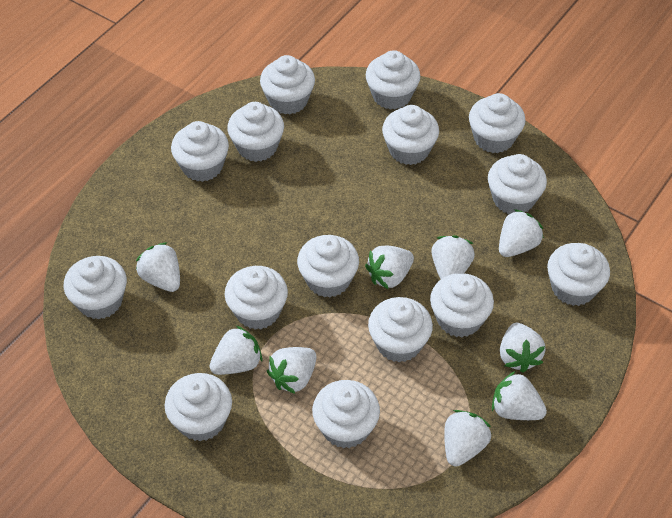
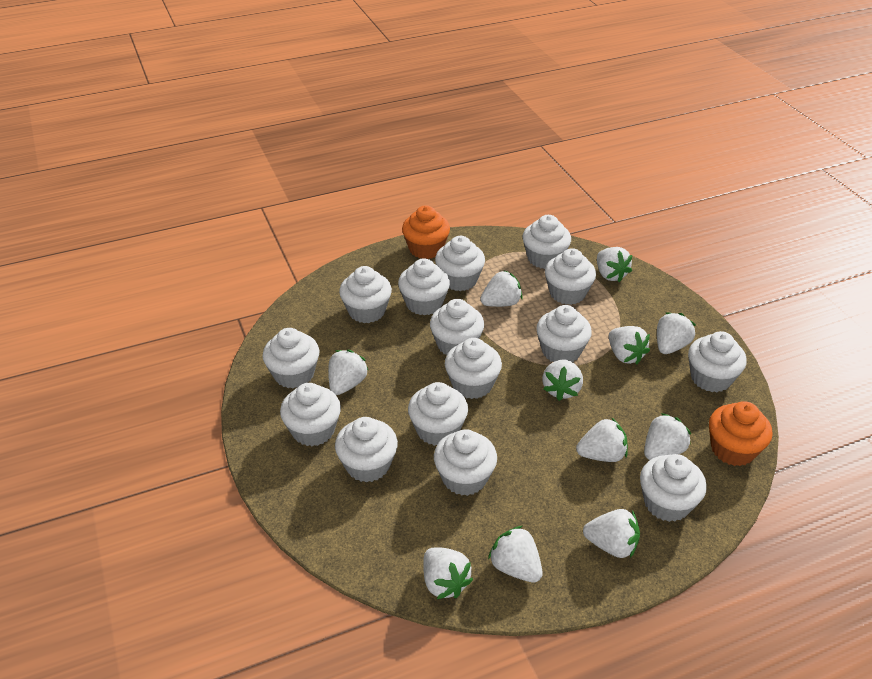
orange cupcake: 0 -> 2
white strawberry: 9 -> 11

